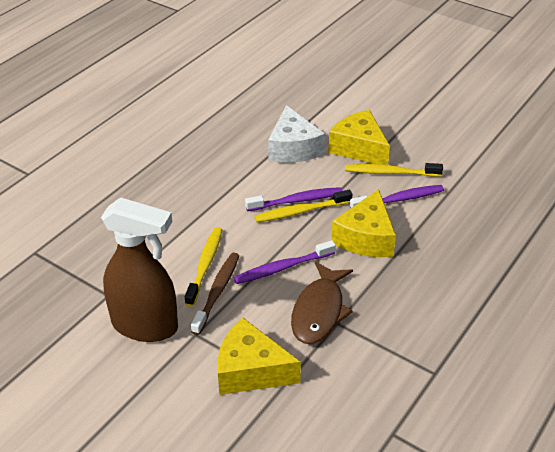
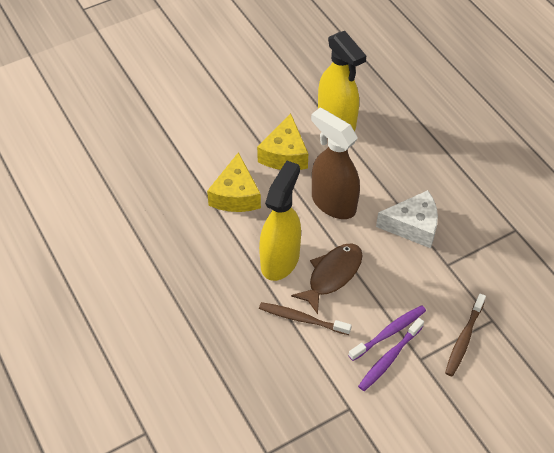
brown toothbrush: 1 -> 2
purple toothbrush: 3 -> 2
yellow cheese: 3 -> 2
yellow spray bottle: 0 -> 2
yellow toothbrush: 3 -> 0

